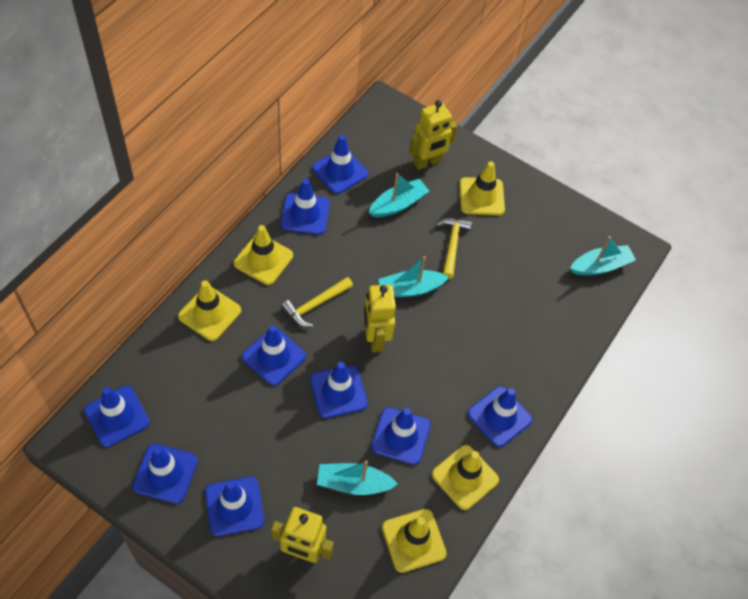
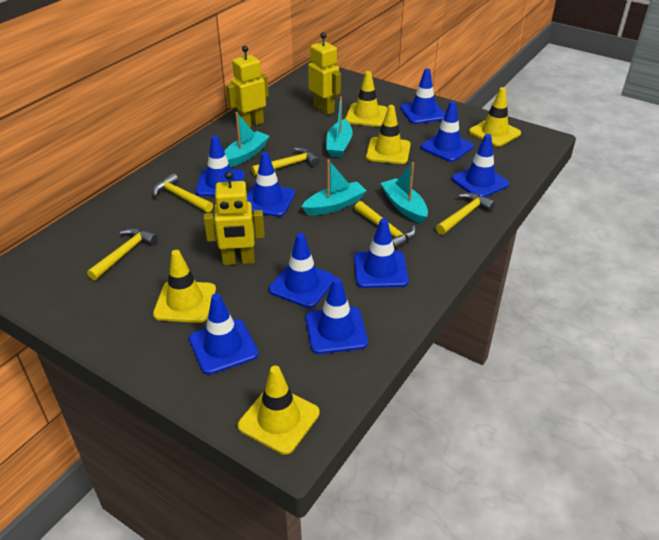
yellow hammer: 2 -> 5

